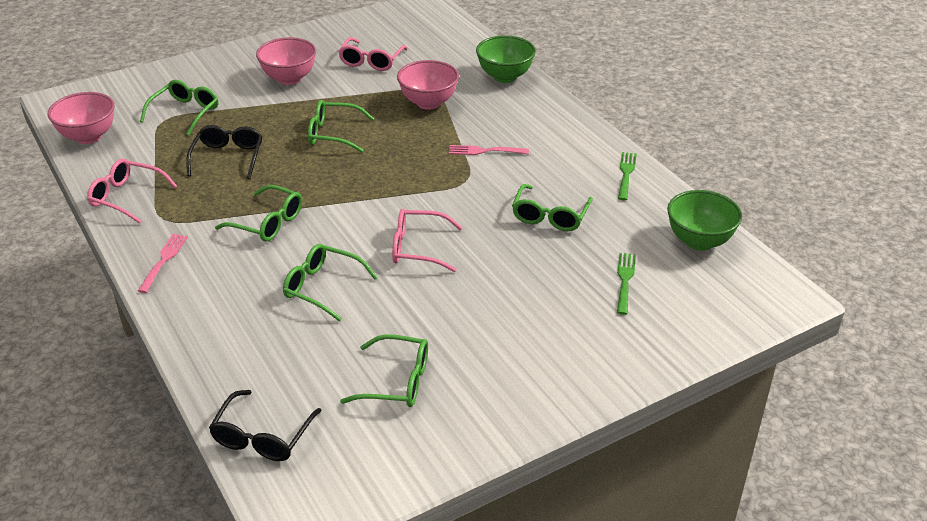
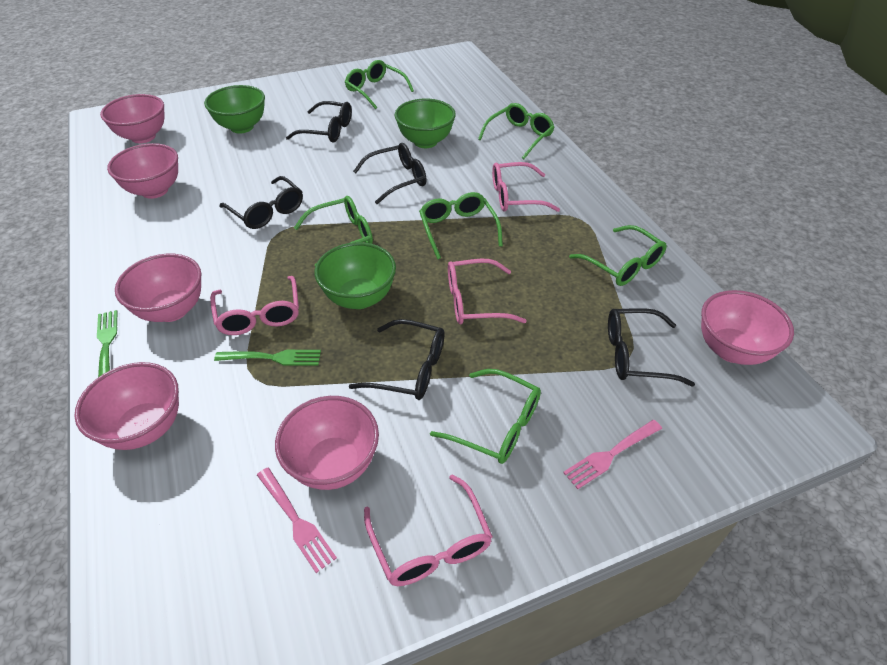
black glasses: 2 -> 5
green bowl: 2 -> 3
pink bowl: 3 -> 6
pink glasses: 3 -> 4

